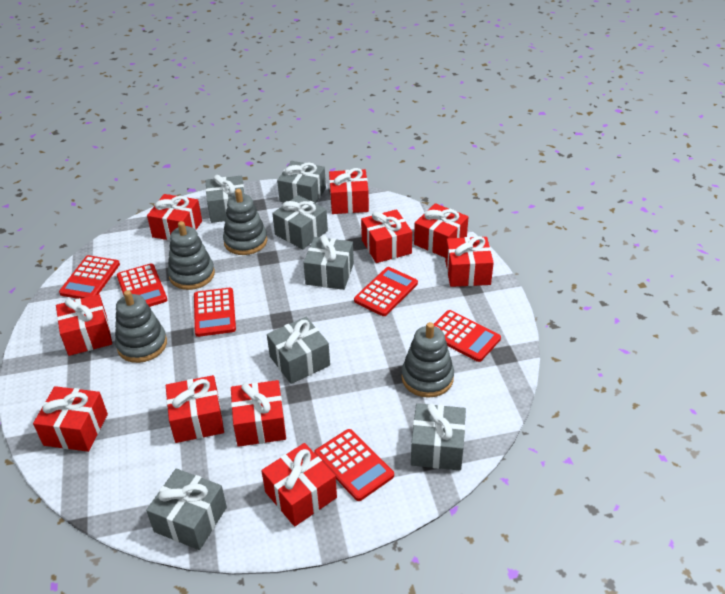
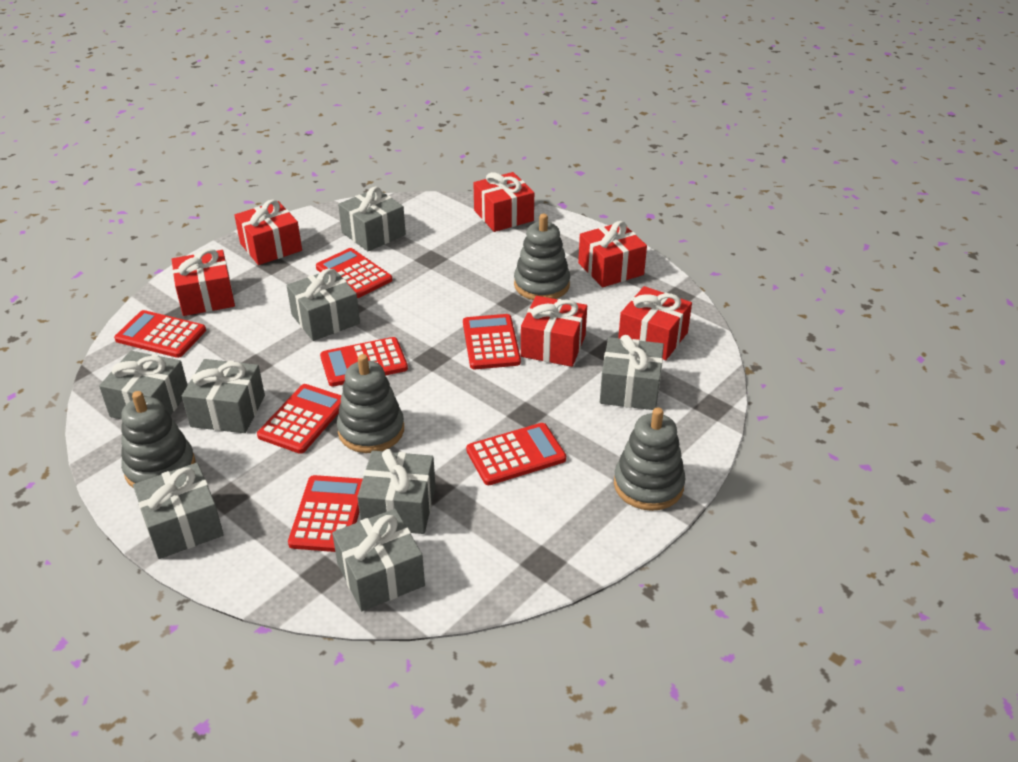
grey gift: 7 -> 8
red calculator: 6 -> 7
red gift: 10 -> 6

